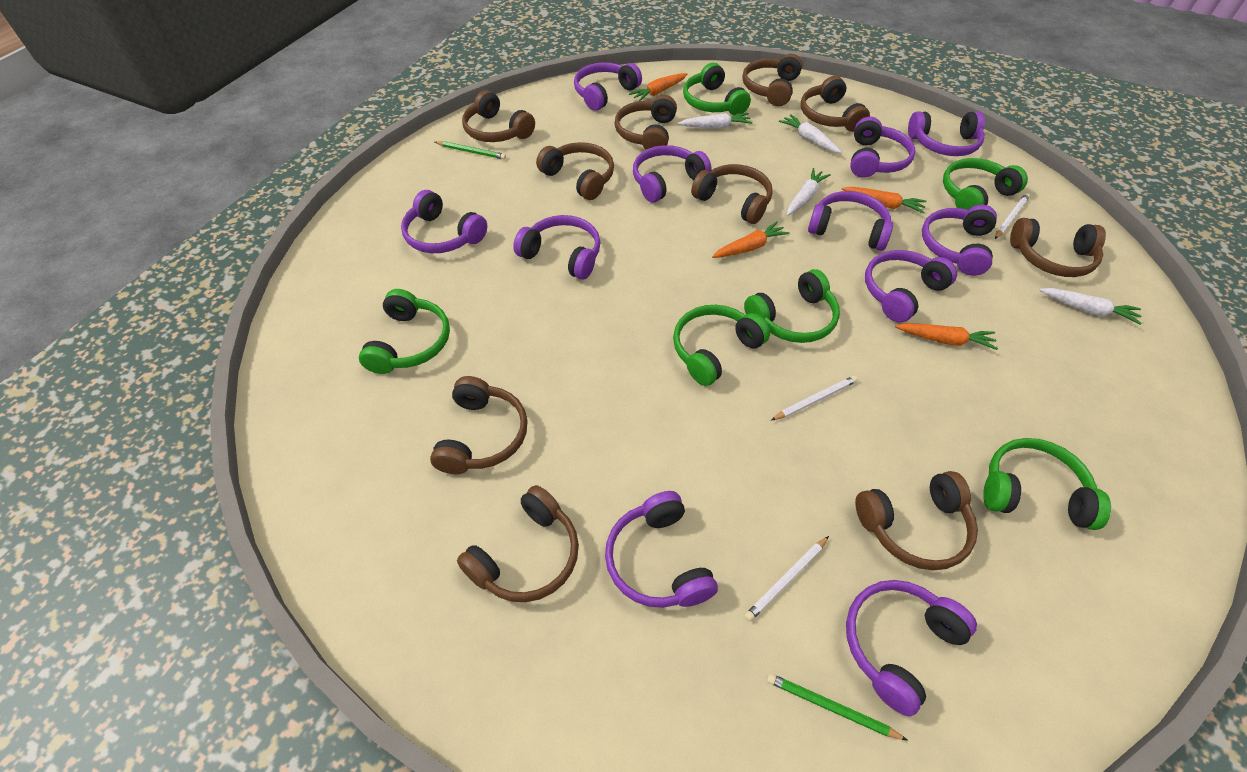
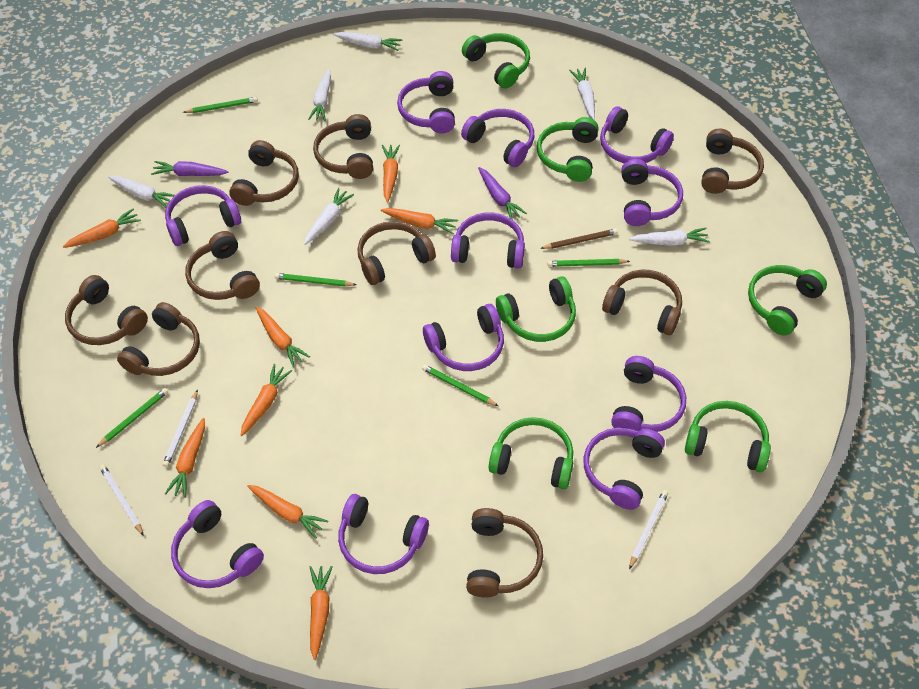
brown headphones: 10 -> 9
brown pencil: 0 -> 1
green pencil: 2 -> 5
orange carrot: 4 -> 8
purple carrot: 0 -> 2
white carrot: 4 -> 6

